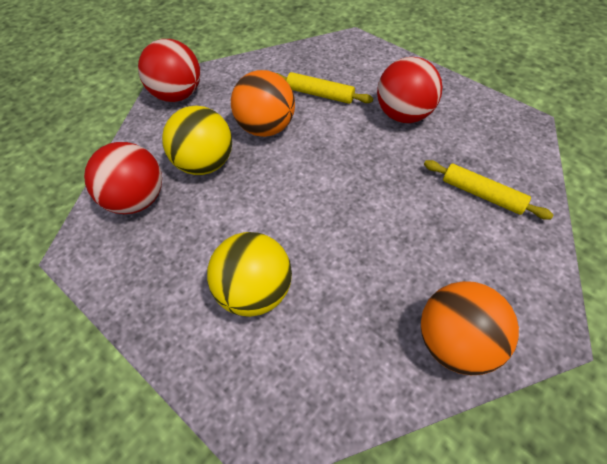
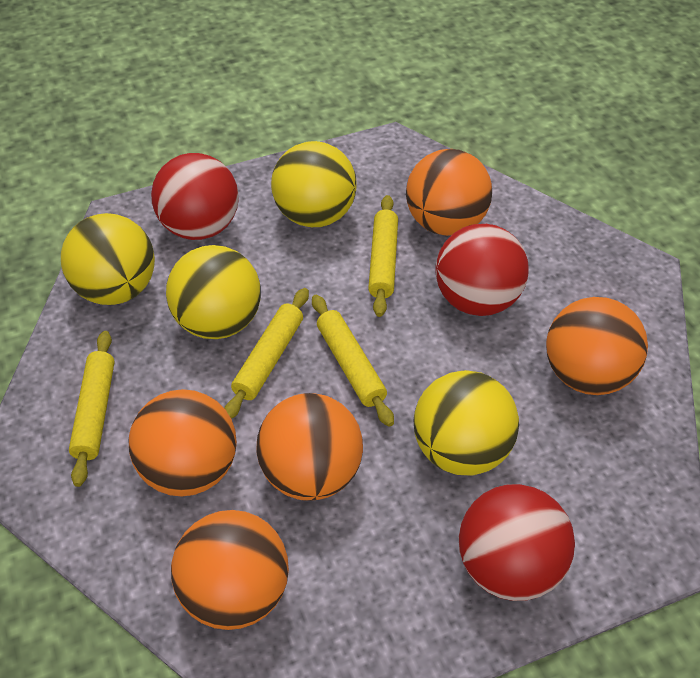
orange ball: 2 -> 5
yellow ball: 2 -> 4
yellow rolling pin: 2 -> 4

